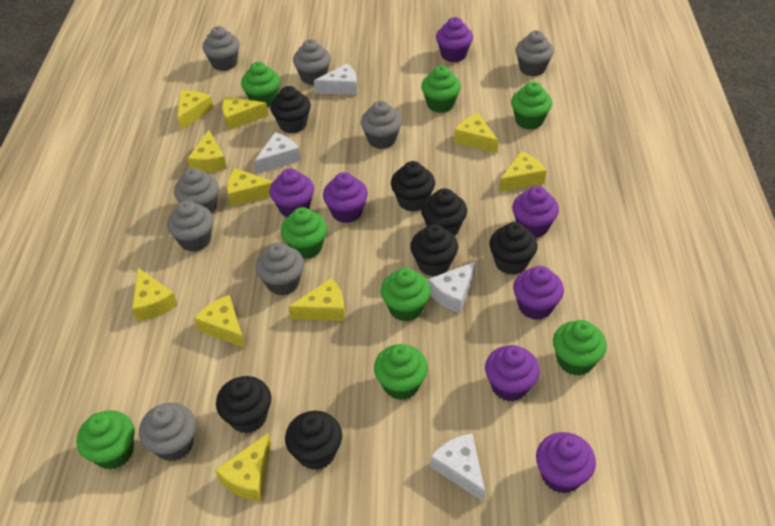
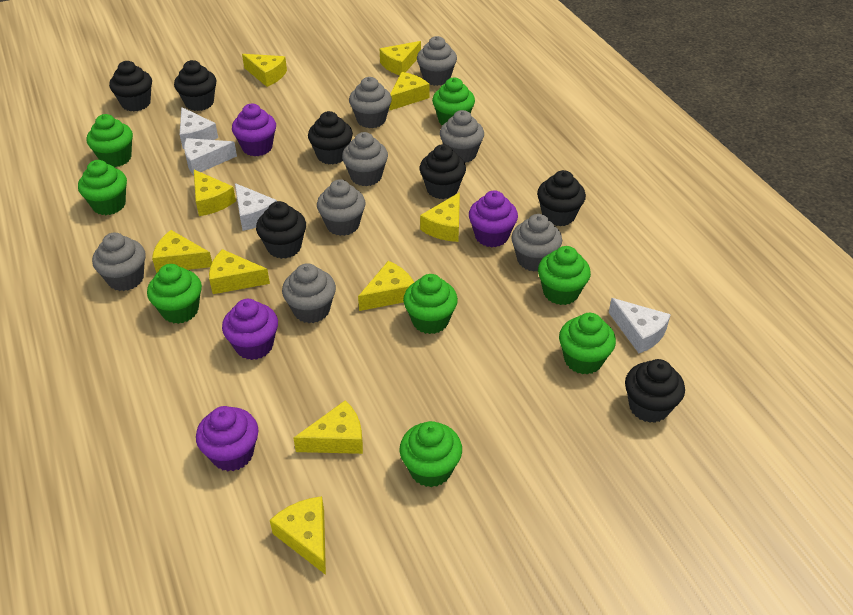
purple cupcake: 7 -> 4

